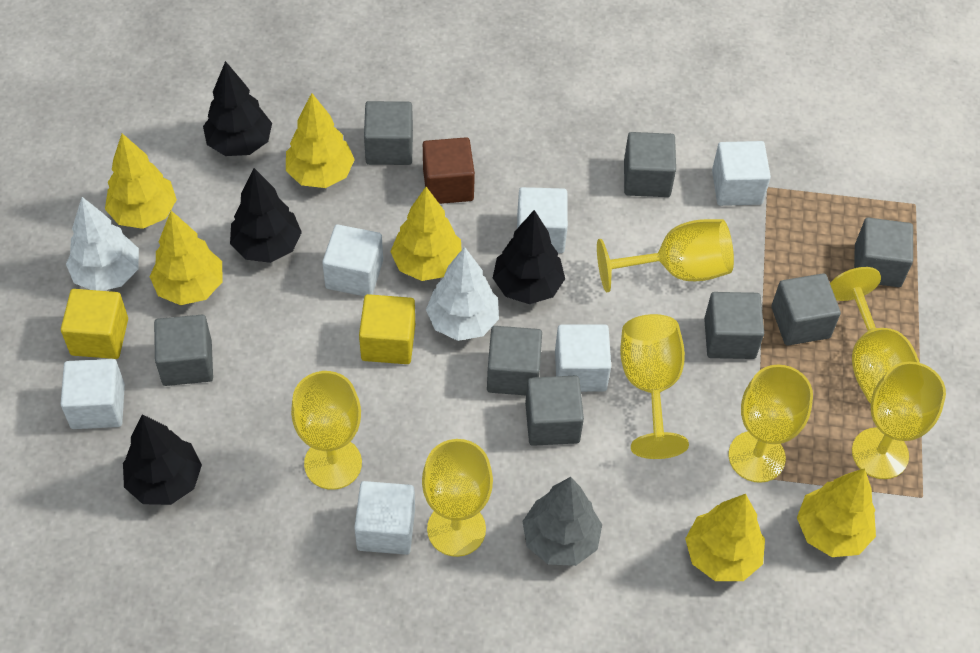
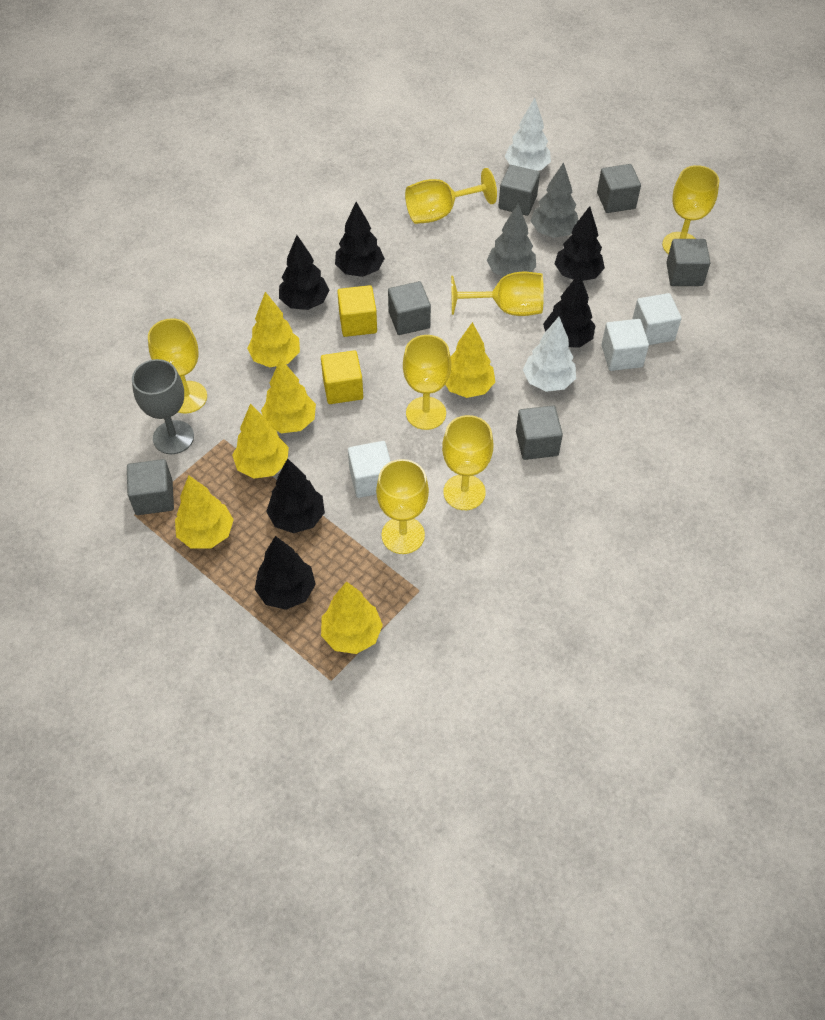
black tree: 4 -> 6
brown cube: 1 -> 0
grey cube: 8 -> 6
grey goblet: 0 -> 1
grey tree: 1 -> 2
white cube: 6 -> 3

